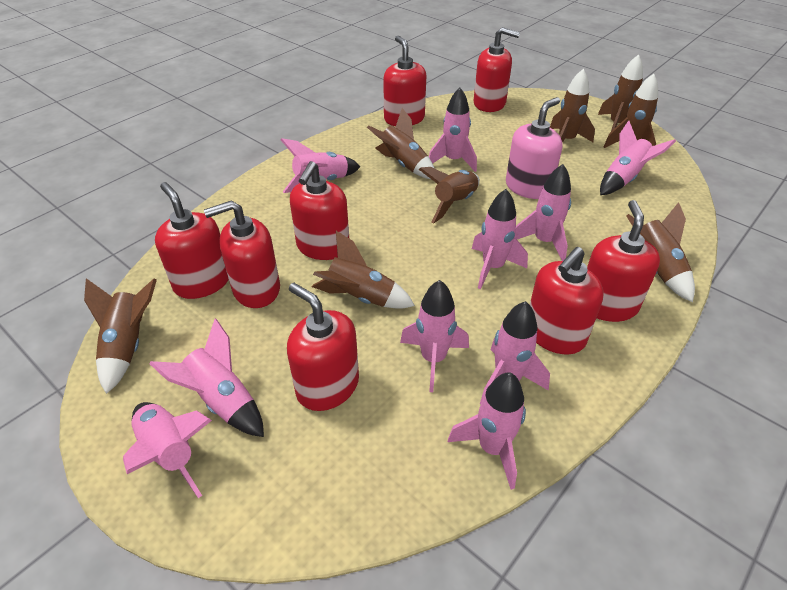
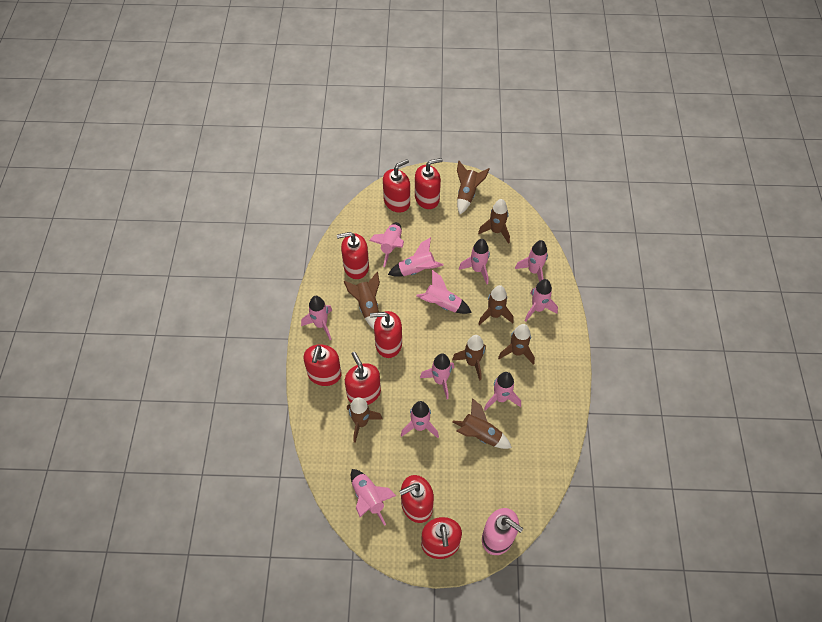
pink rocket: 10 -> 11

